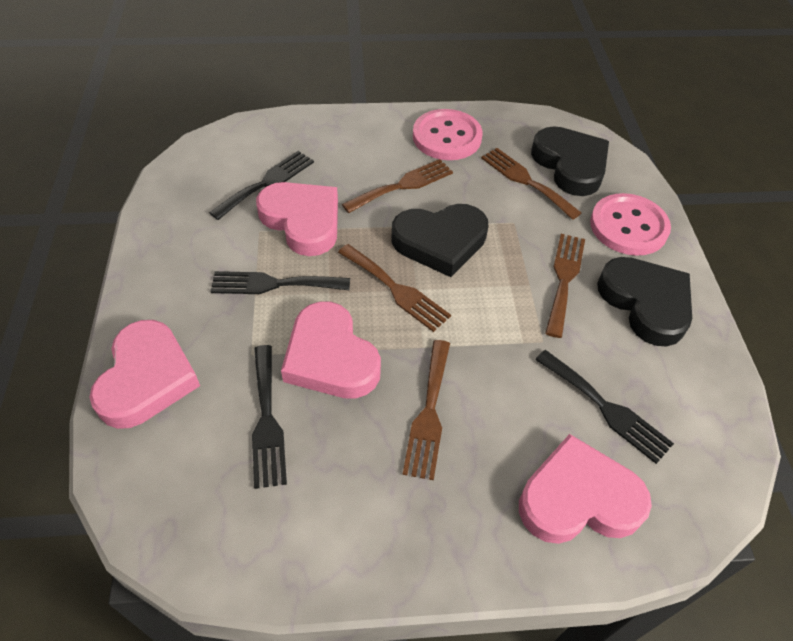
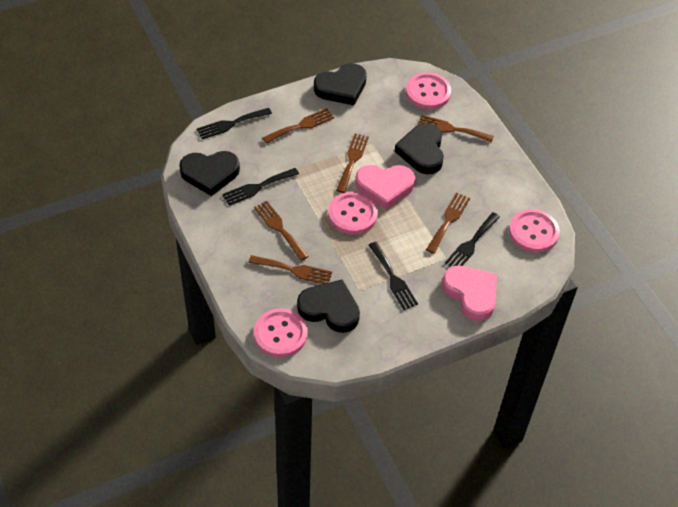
black heart: 3 -> 4
brown fork: 5 -> 6
pink button: 2 -> 4
pink heart: 4 -> 2

